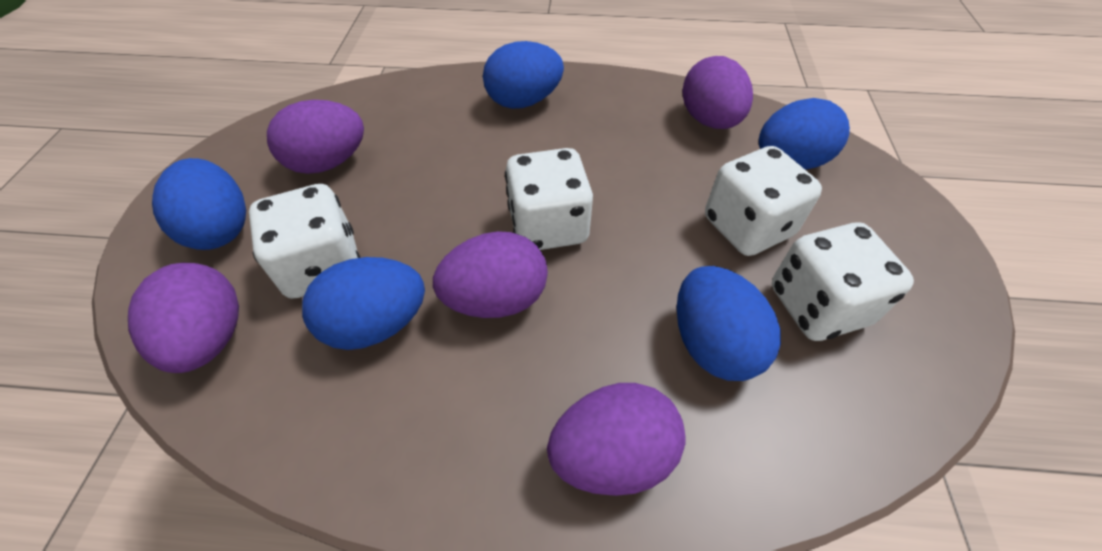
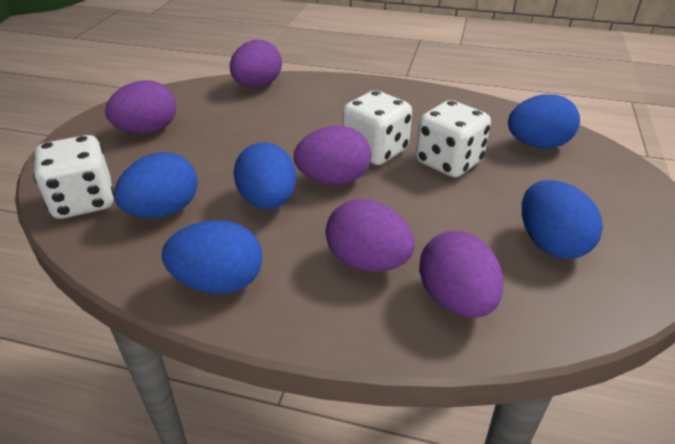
white dice: 4 -> 3

